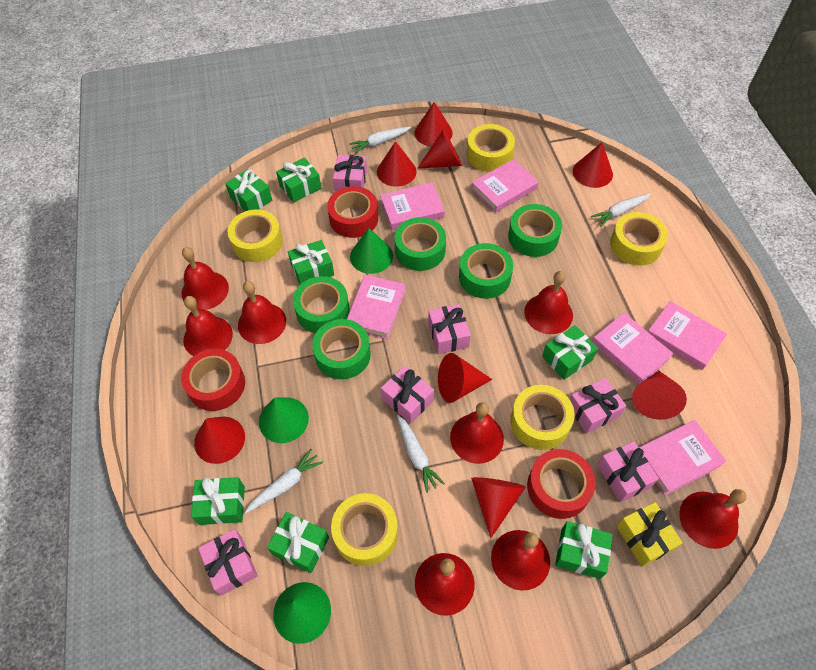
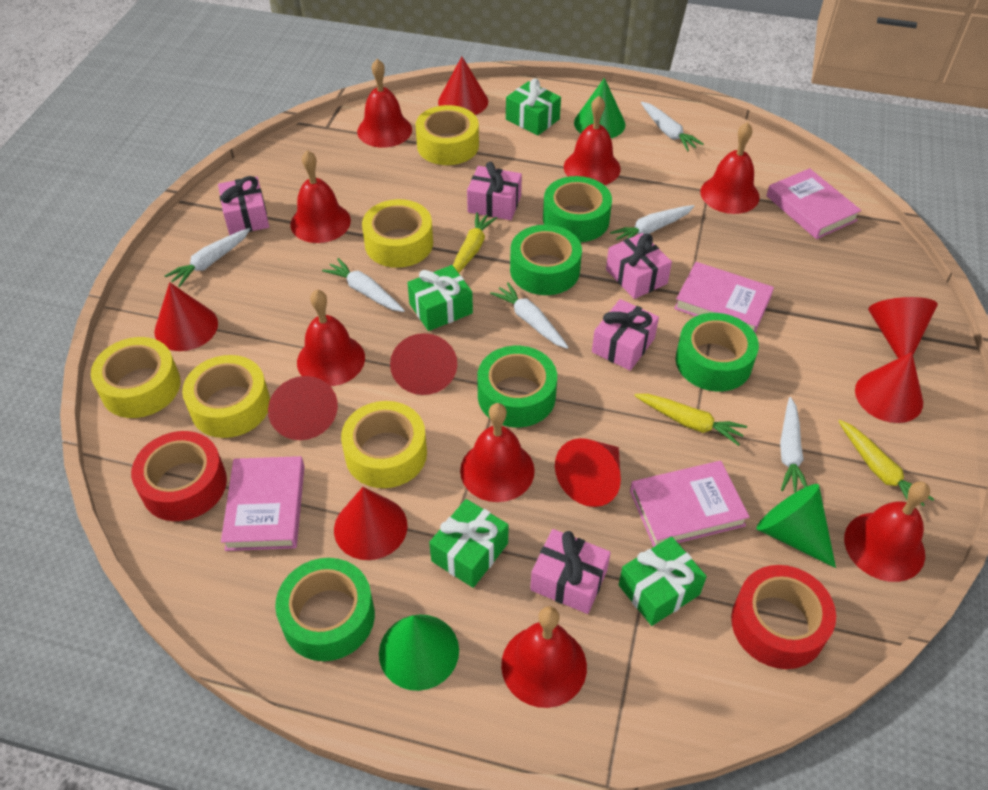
green gift: 7 -> 4
pink book: 6 -> 4
pink gift: 6 -> 5
red tape: 3 -> 2
white carrot: 4 -> 6
yellow carrot: 0 -> 3
yellow gift: 1 -> 0

